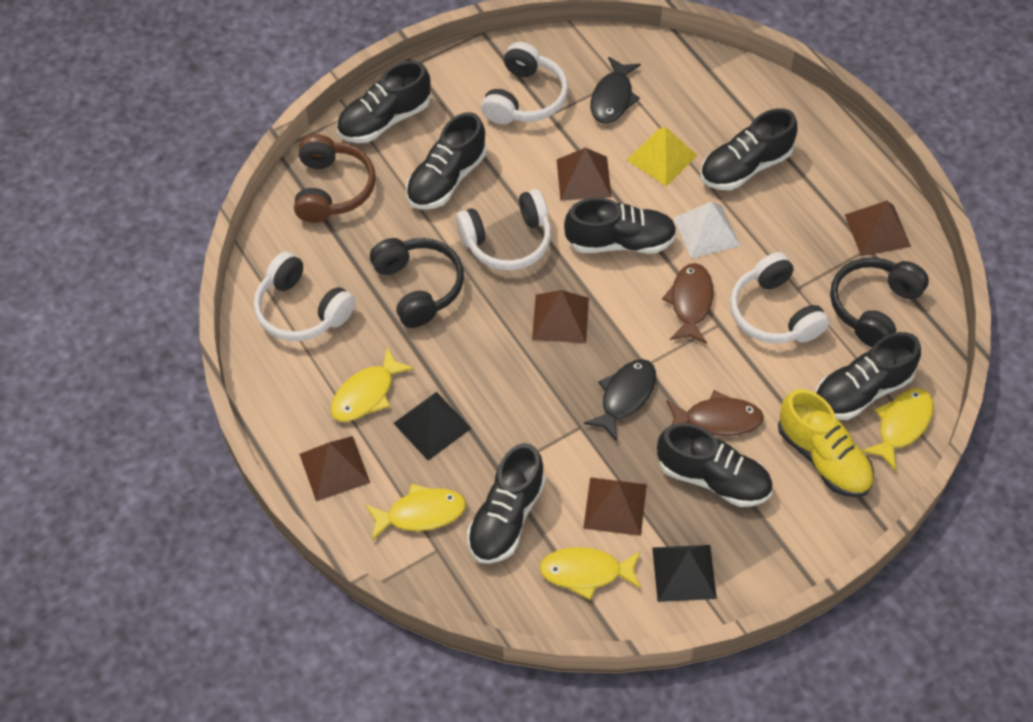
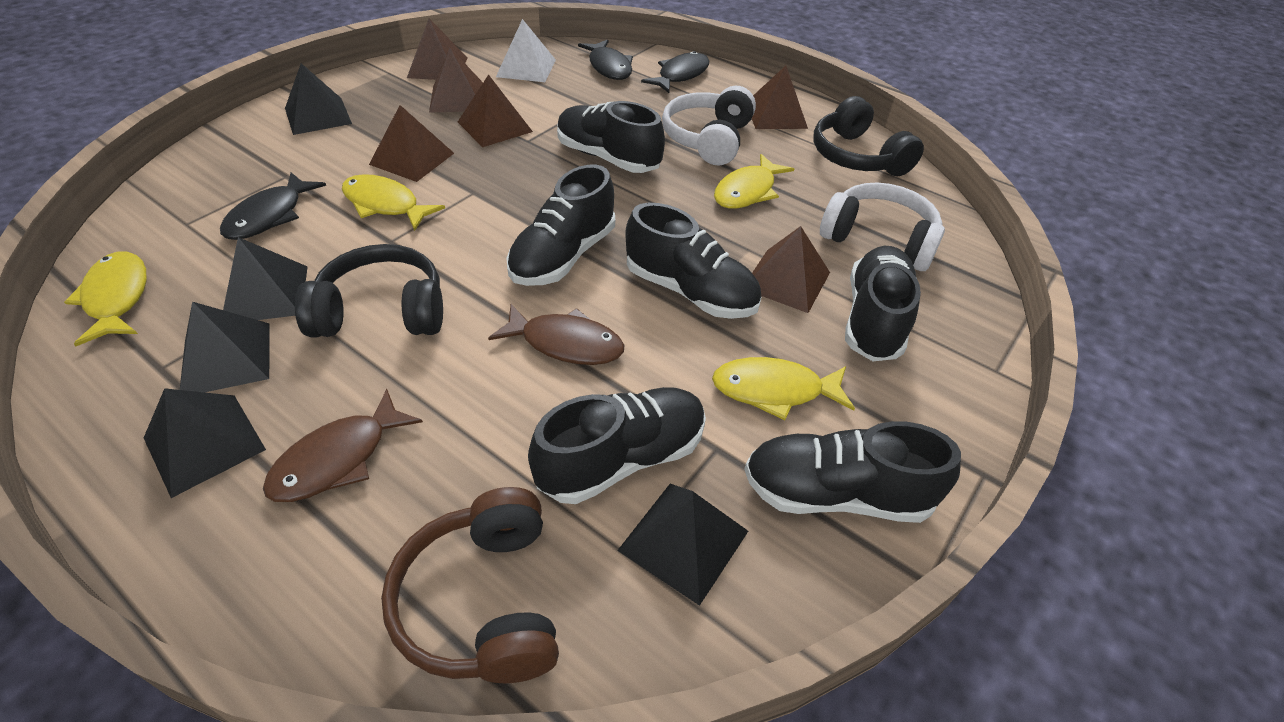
black fish: 2 -> 3
black pyramid: 2 -> 5
black shoe: 7 -> 6
brown pyramid: 5 -> 6
white headphones: 4 -> 2
yellow pyramid: 1 -> 0
yellow shoe: 1 -> 0

